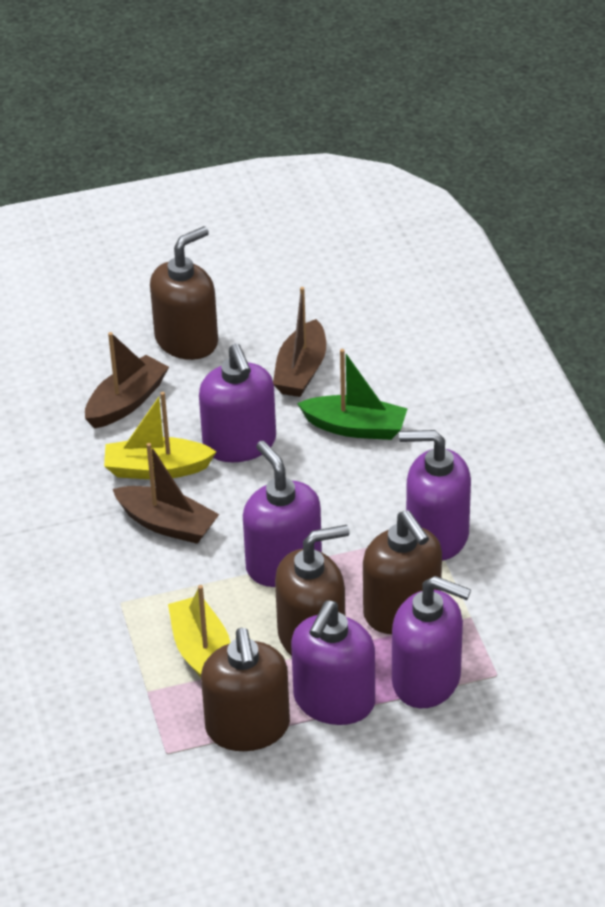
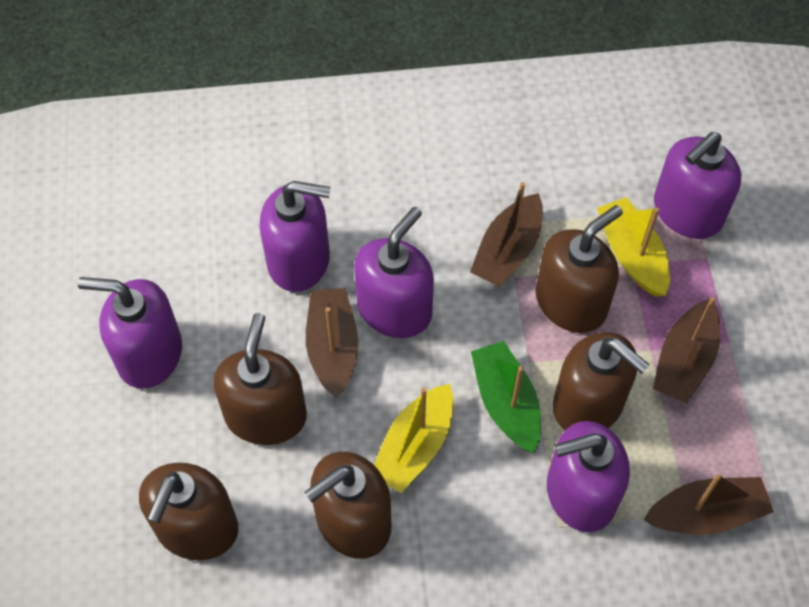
brown boat: 3 -> 4
brown soap dispenser: 4 -> 5

